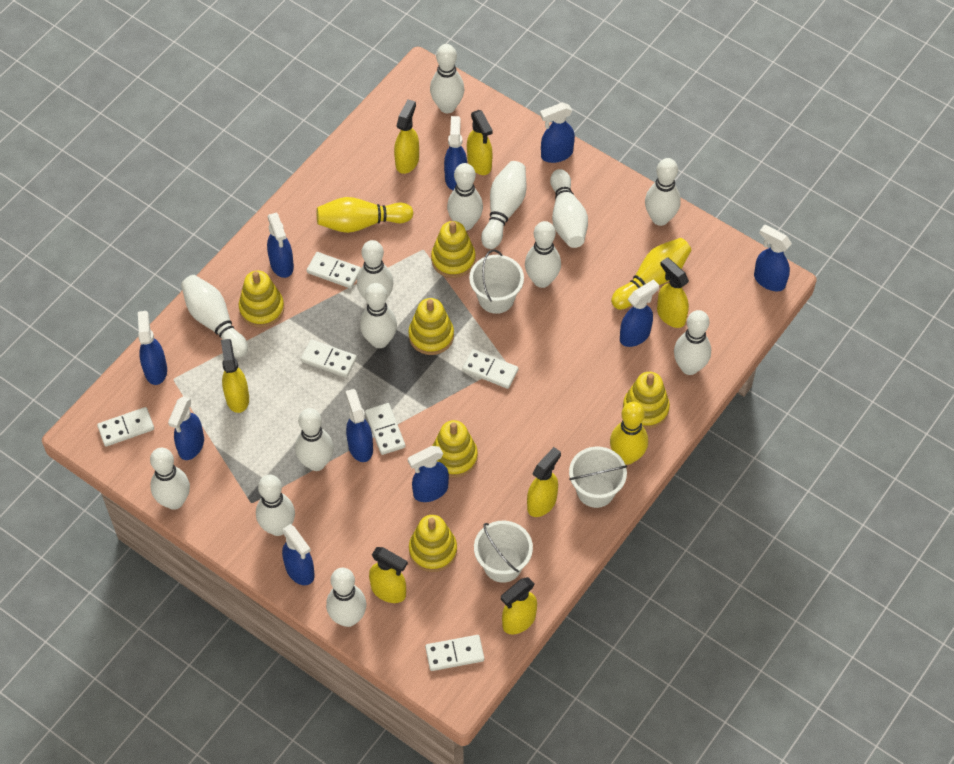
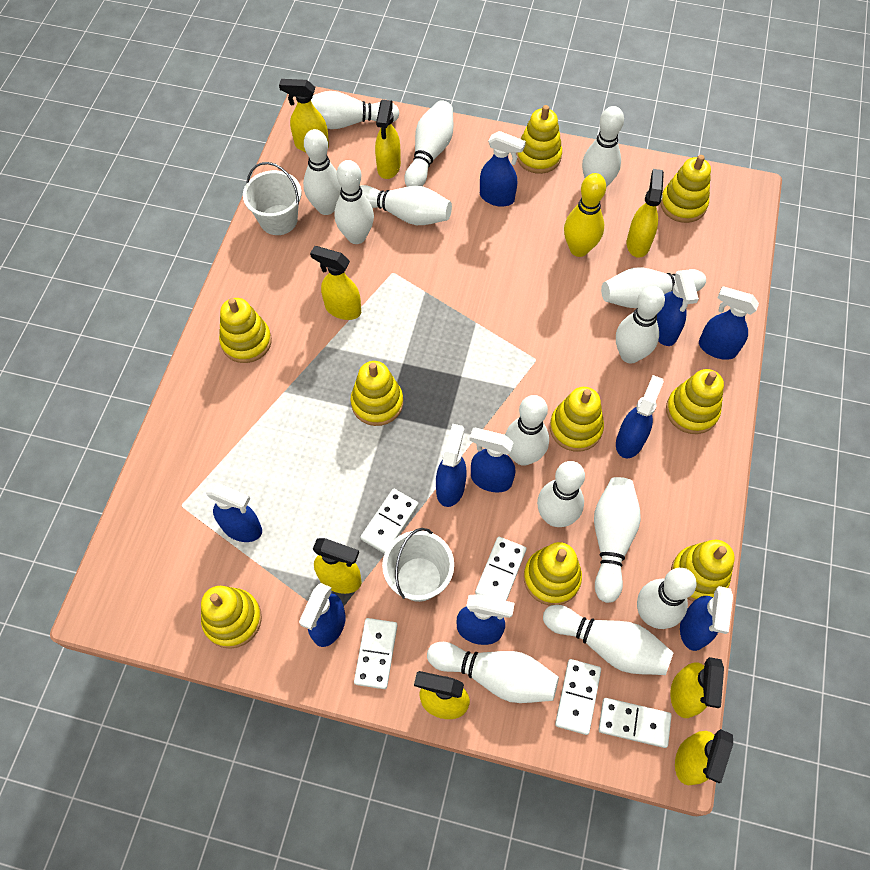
white bucket: 3 -> 2
white domino: 6 -> 5
yellow bowling pin: 3 -> 1
yellow spray bottle: 7 -> 8
yellow stacking toy: 6 -> 9

